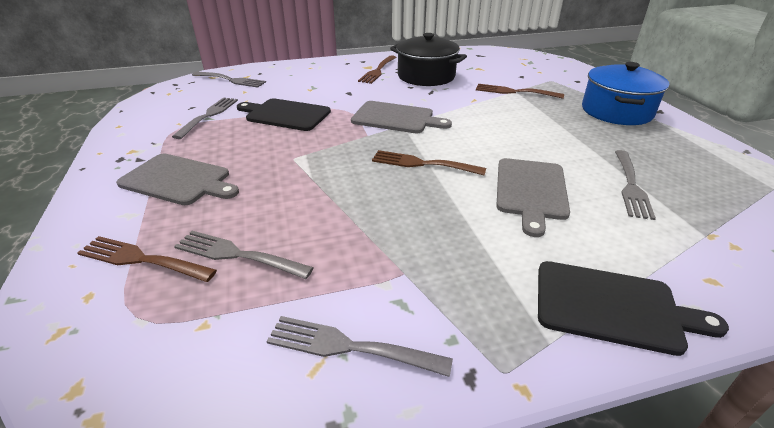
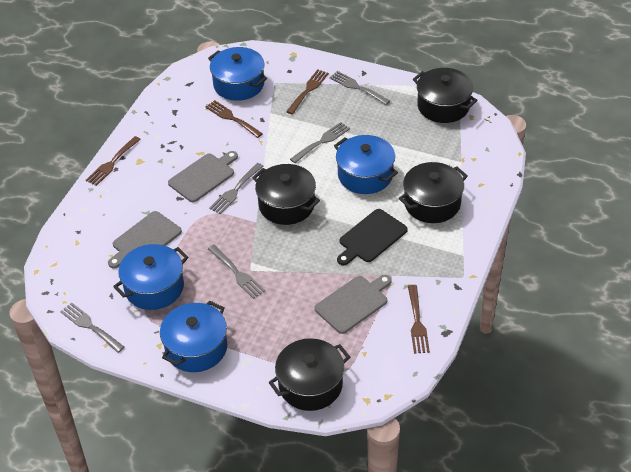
black cutting board: 2 -> 1
black pot: 1 -> 4
blue pot: 1 -> 4

